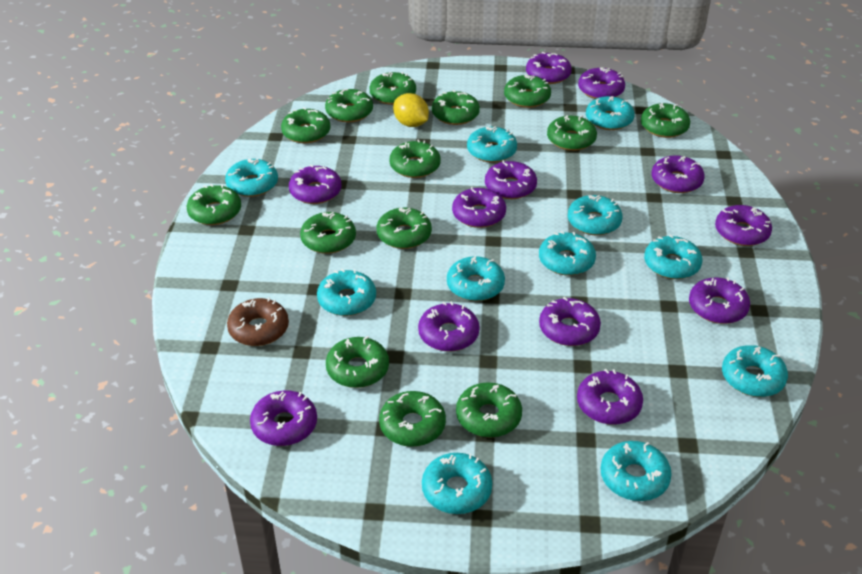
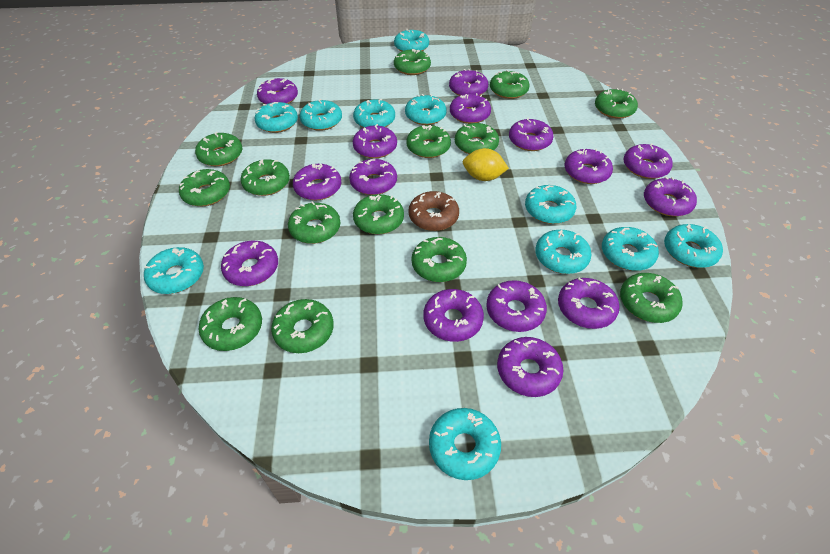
purple donut: 12 -> 15

